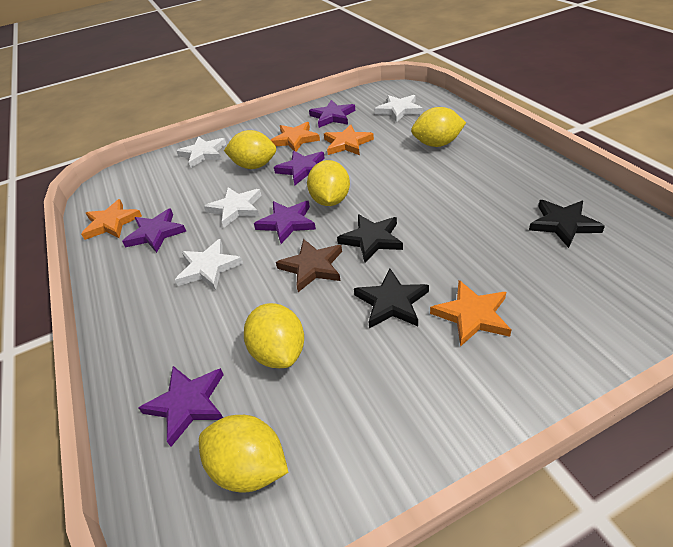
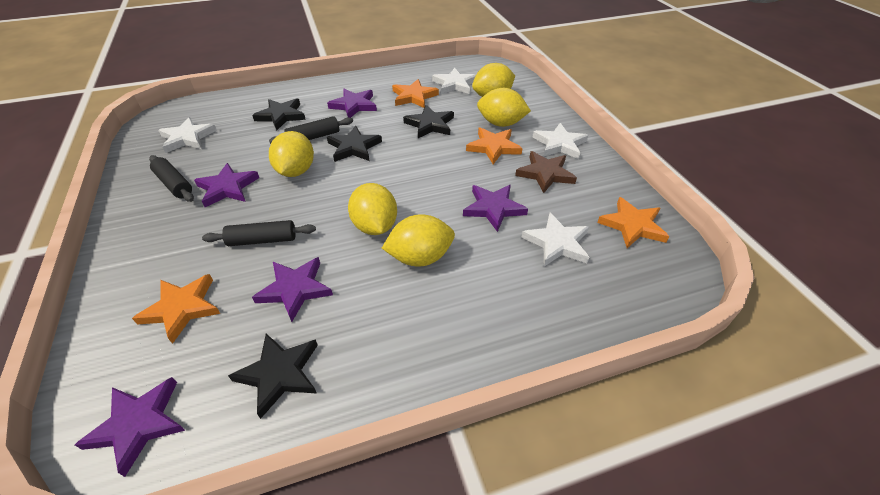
black rolling pin: 0 -> 3
black star: 3 -> 4

